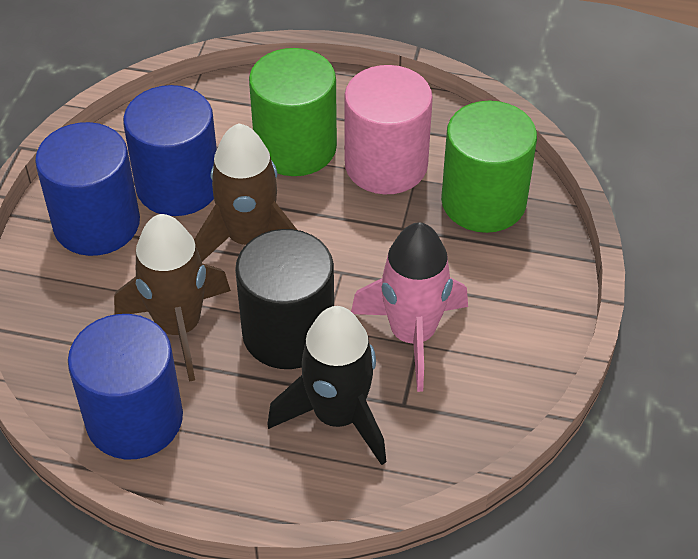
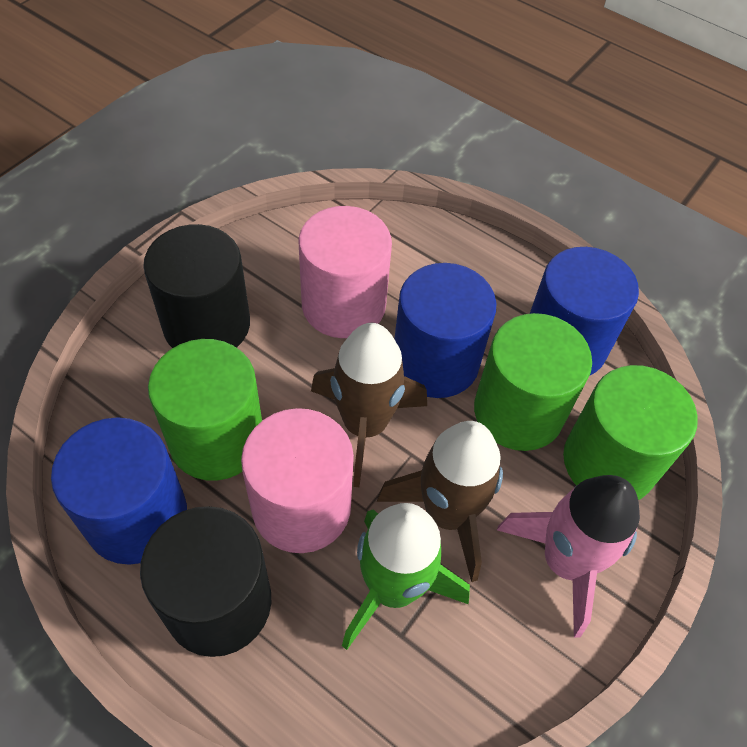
black cylinder: 1 -> 2
black rocket: 1 -> 0
green cylinder: 2 -> 3
green rocket: 0 -> 1
pink cylinder: 1 -> 2

